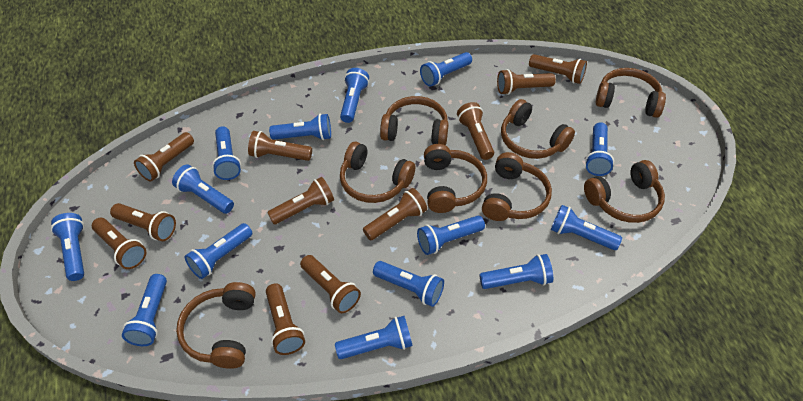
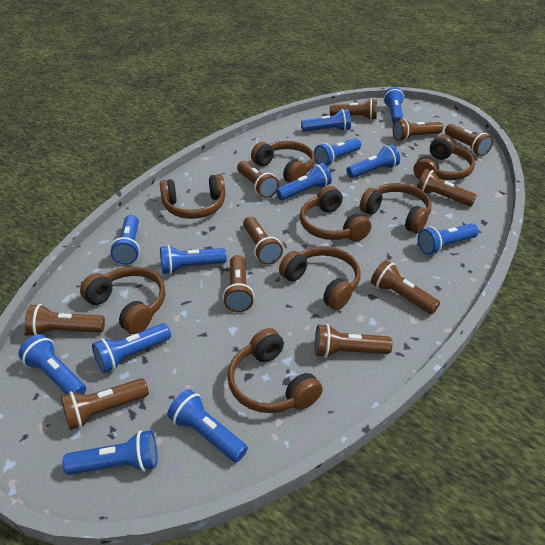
blue flashlight: 14 -> 12

